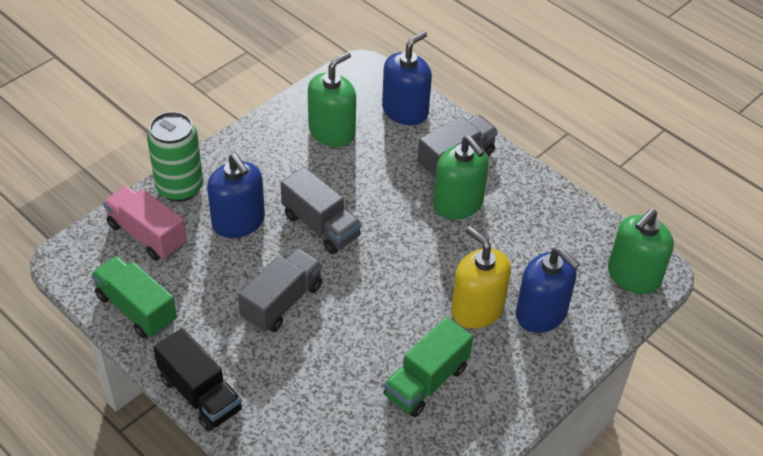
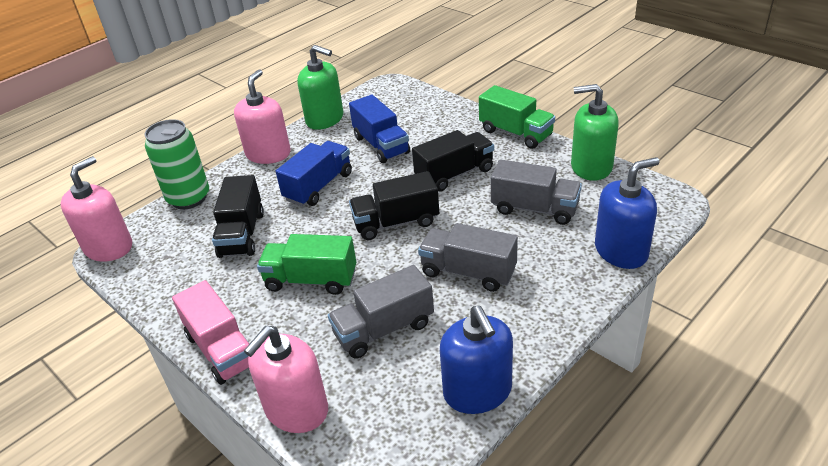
black truck: 1 -> 3
blue soap dispenser: 3 -> 2
blue truck: 0 -> 2
green soap dispenser: 3 -> 2
pink soap dispenser: 0 -> 3
yellow soap dispenser: 1 -> 0

